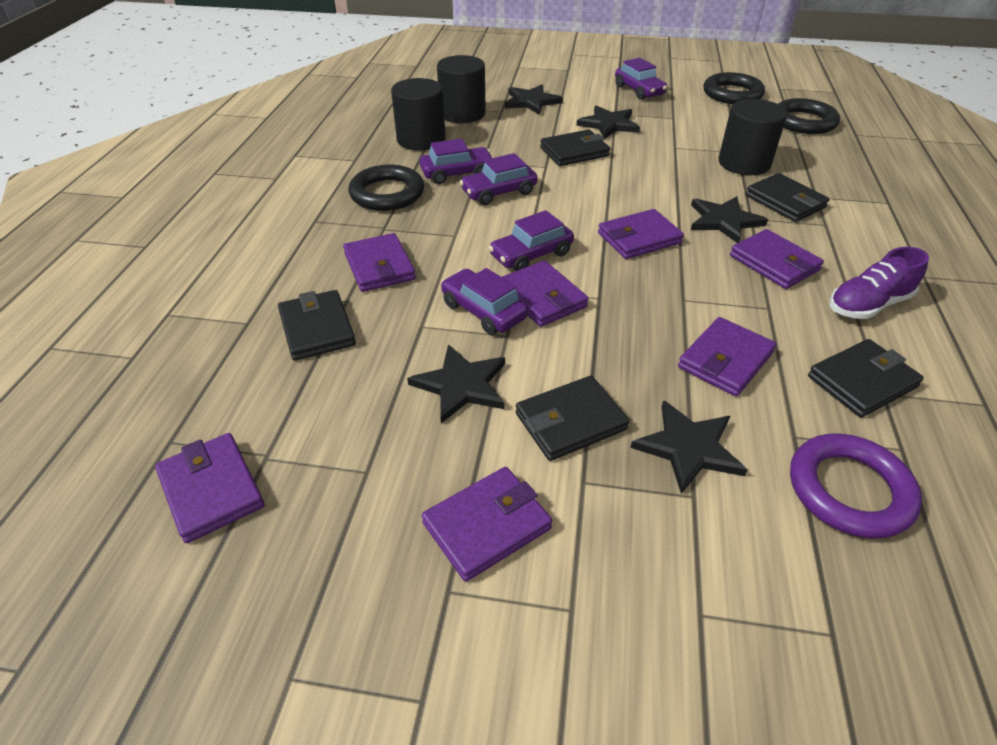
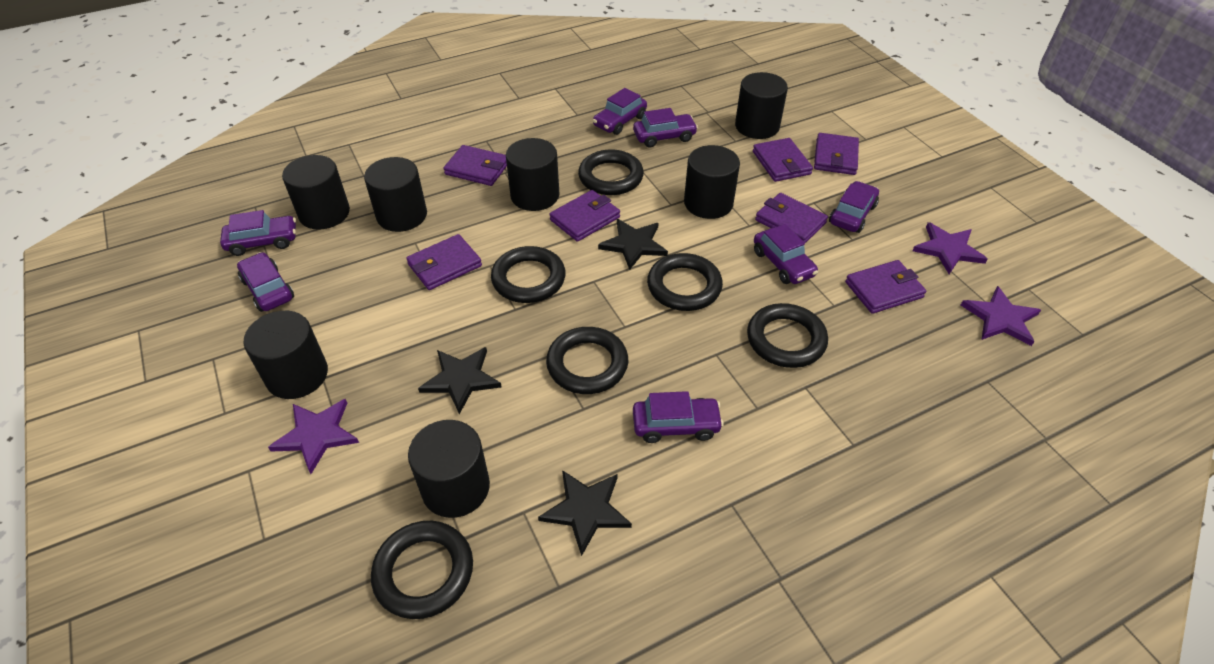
black cylinder: 3 -> 7
black ring: 3 -> 6
black star: 5 -> 3
black wallet: 5 -> 0
purple car: 5 -> 7
purple ring: 1 -> 0
purple shoe: 1 -> 0
purple star: 0 -> 3

